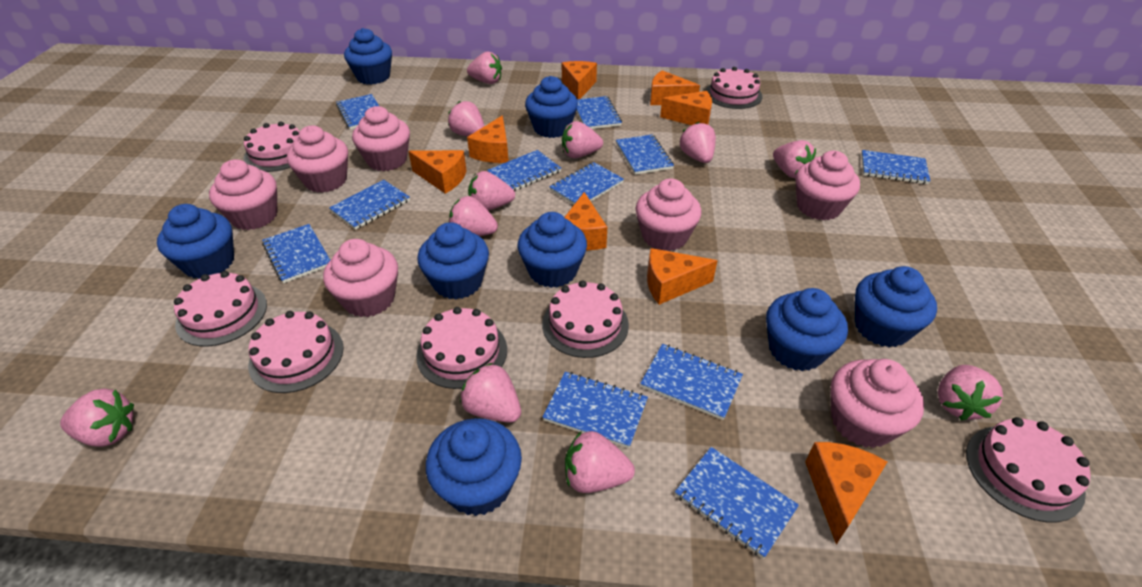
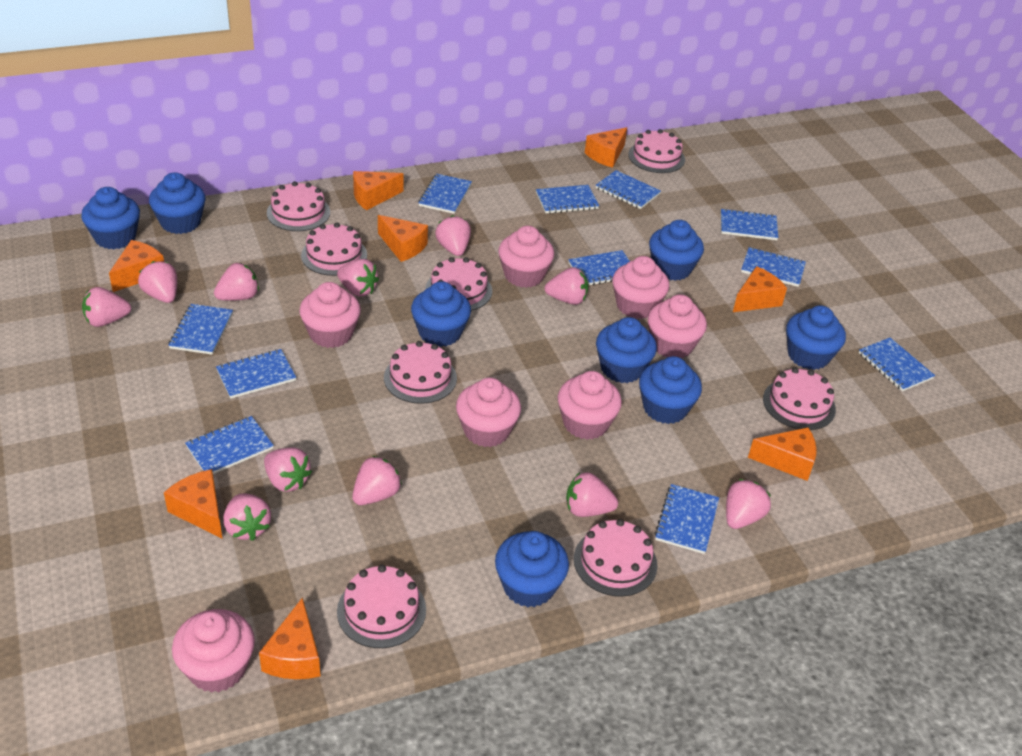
pink cake: 7 -> 8

